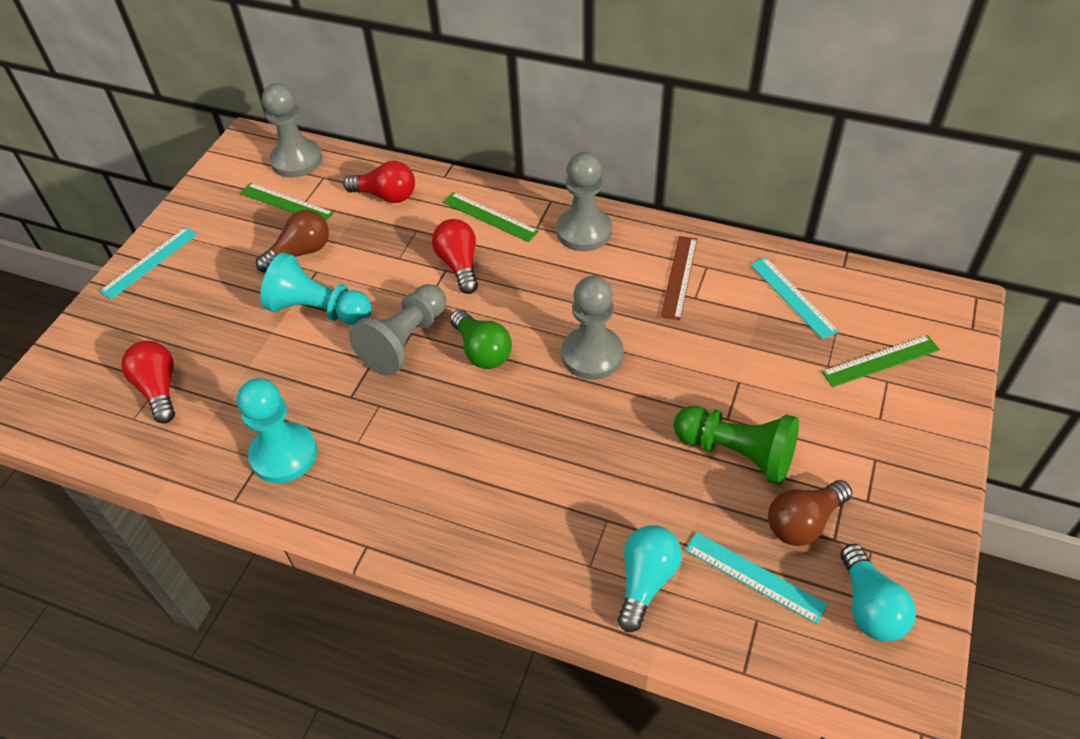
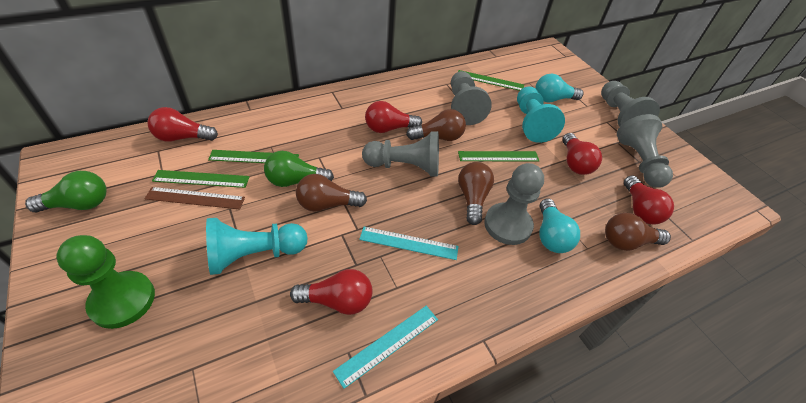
brown light bulb: 2 -> 4
green light bulb: 1 -> 2
green ruler: 3 -> 4
grey pawn: 4 -> 5
red light bulb: 3 -> 5
turquoise ruler: 3 -> 2

